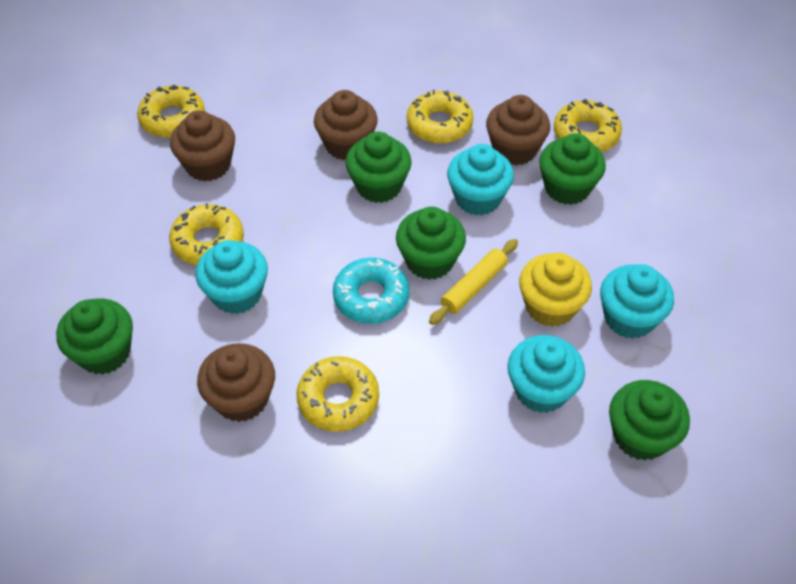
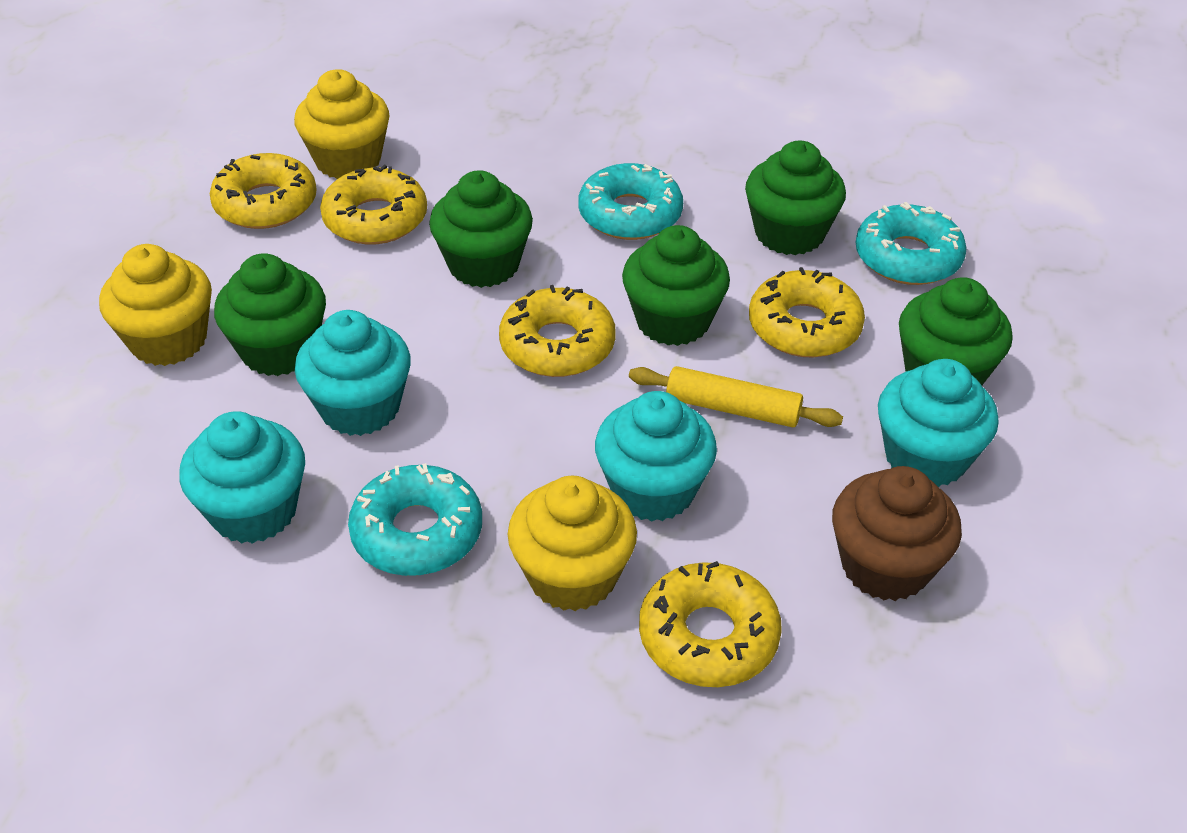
brown cupcake: 4 -> 1
turquoise donut: 1 -> 3
yellow cupcake: 1 -> 3

